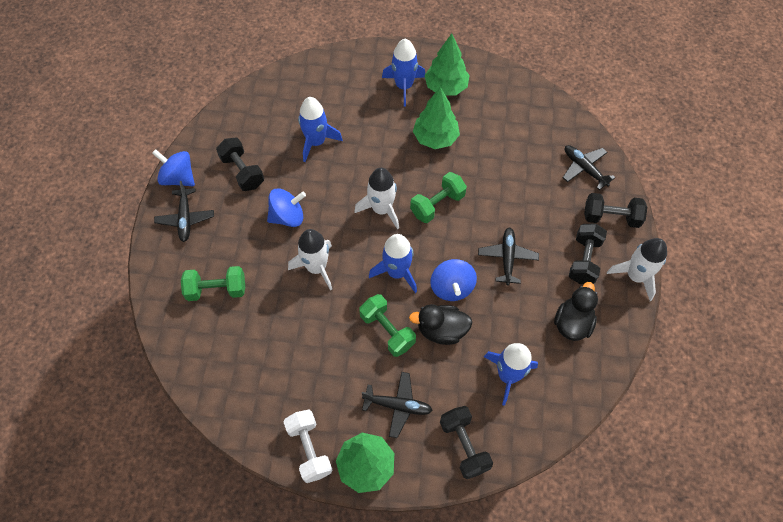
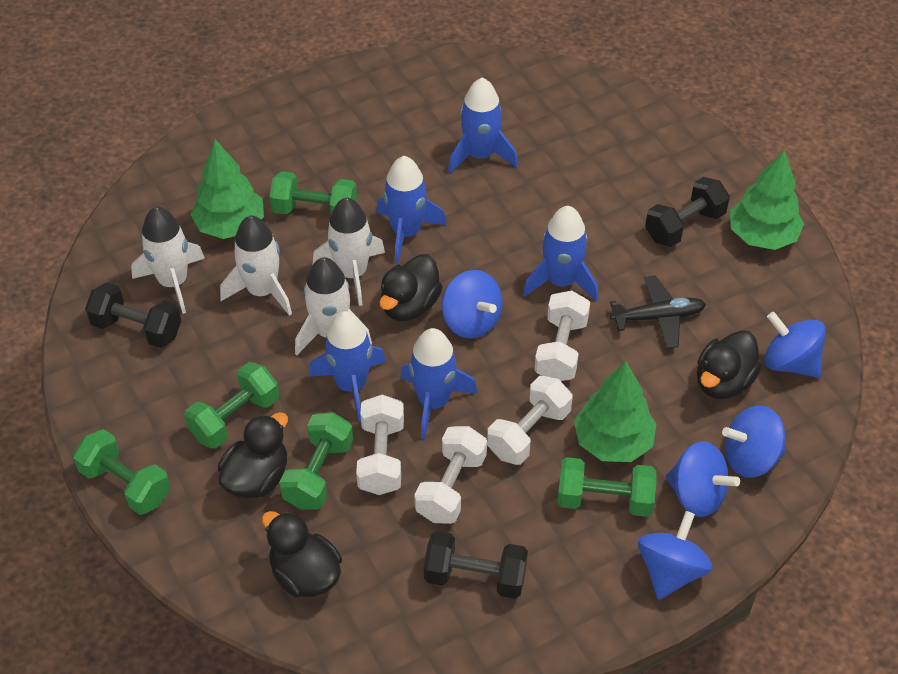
black duck: 2 -> 4
black dumbbell: 4 -> 3
black plane: 4 -> 1
blue rocket: 4 -> 5
blue spinning top: 3 -> 5
green dumbbell: 3 -> 5
white dumbbell: 1 -> 4
white rocket: 3 -> 4

